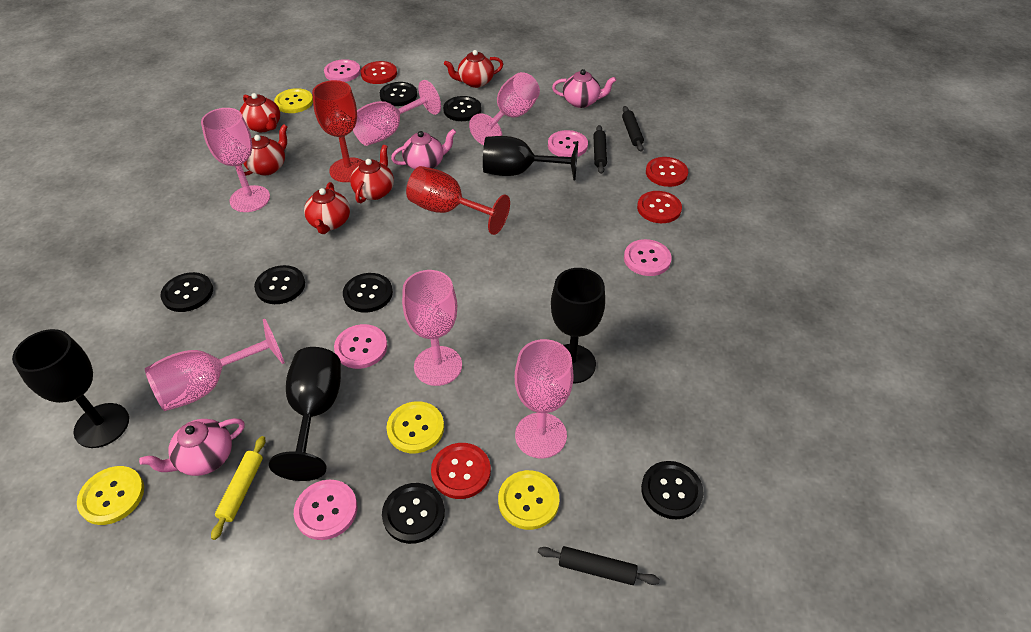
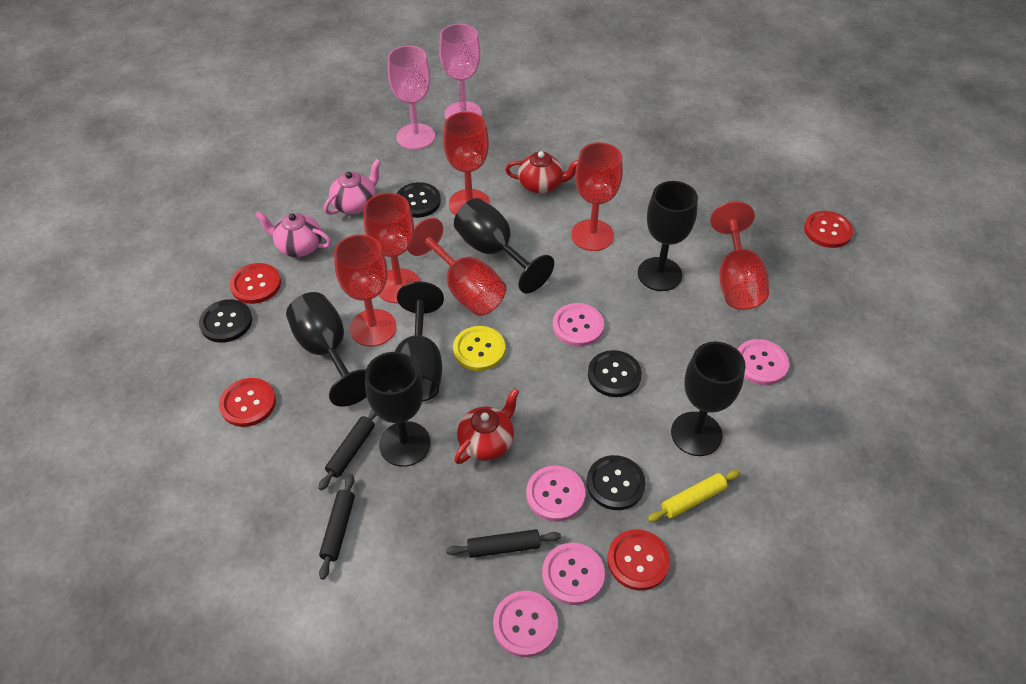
black button: 7 -> 4
black goblet: 4 -> 6
pink goblet: 6 -> 2
pink teapot: 3 -> 2
red goblet: 2 -> 6
red teapot: 5 -> 2
yellow button: 4 -> 1

